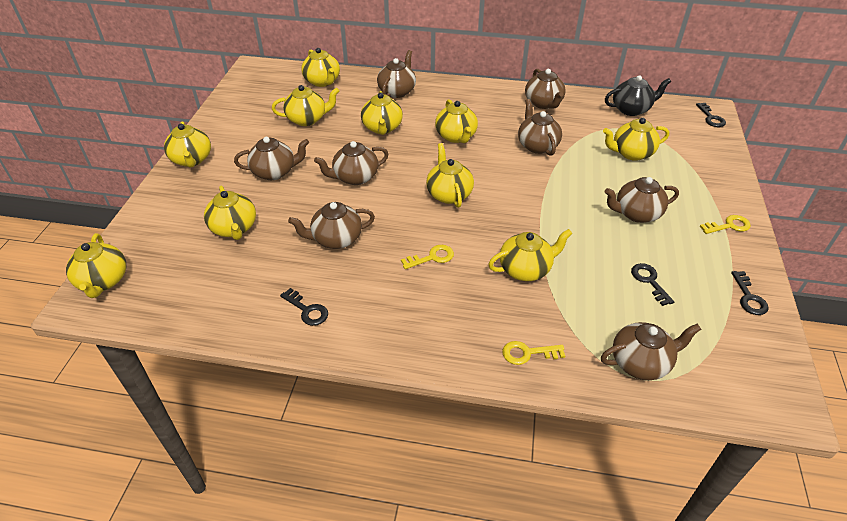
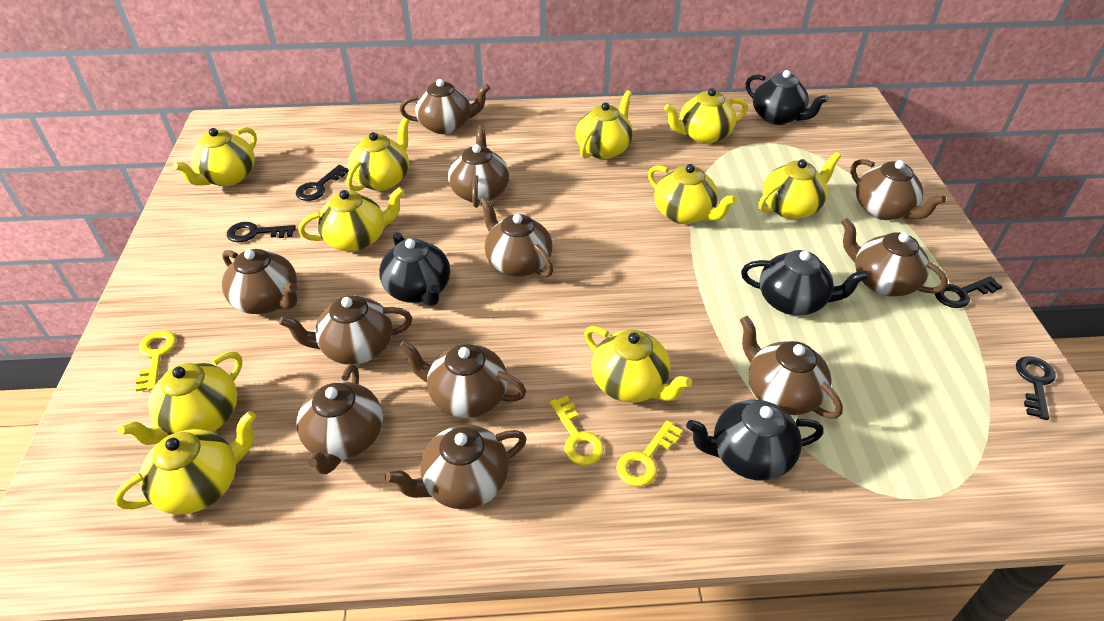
black teapot: 1 -> 4
brown teapot: 8 -> 11

